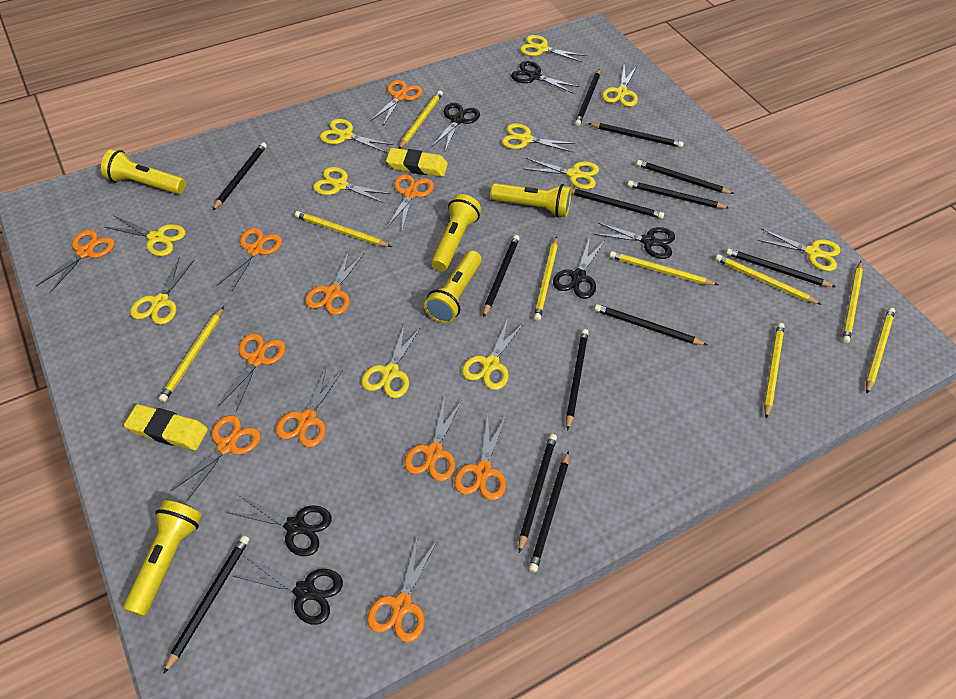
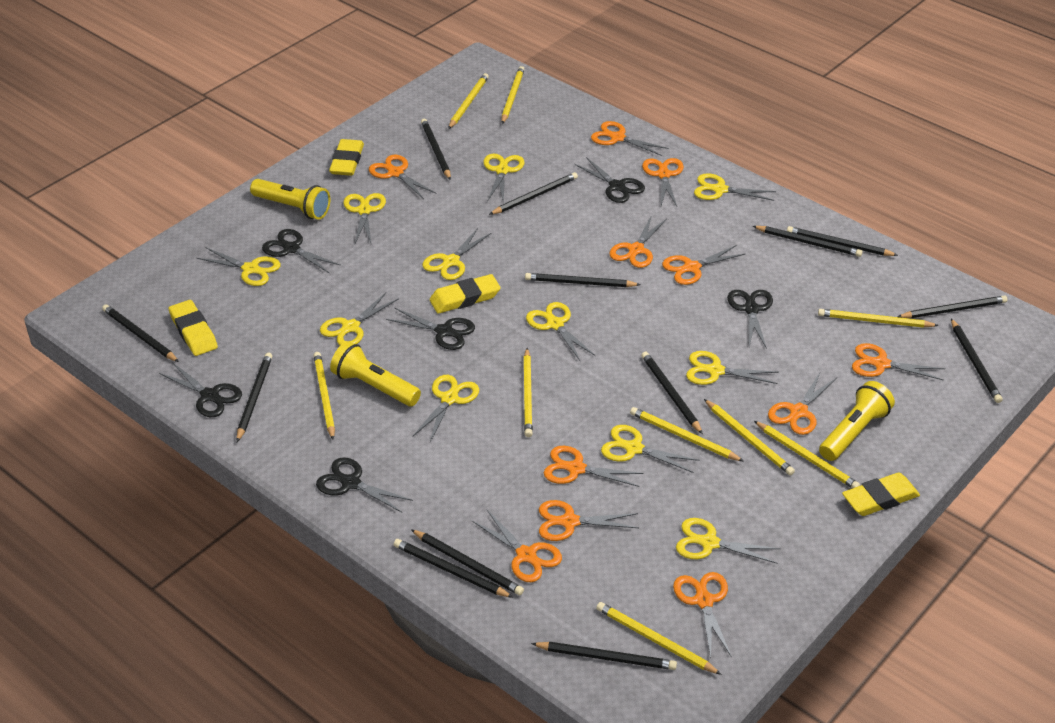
yellow eraser: 2 -> 4
yellow flashlight: 5 -> 3

